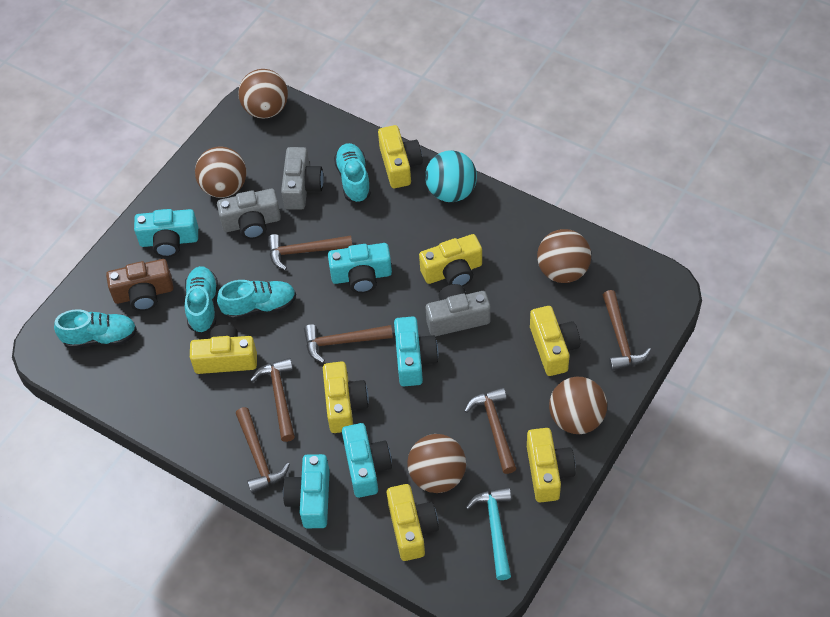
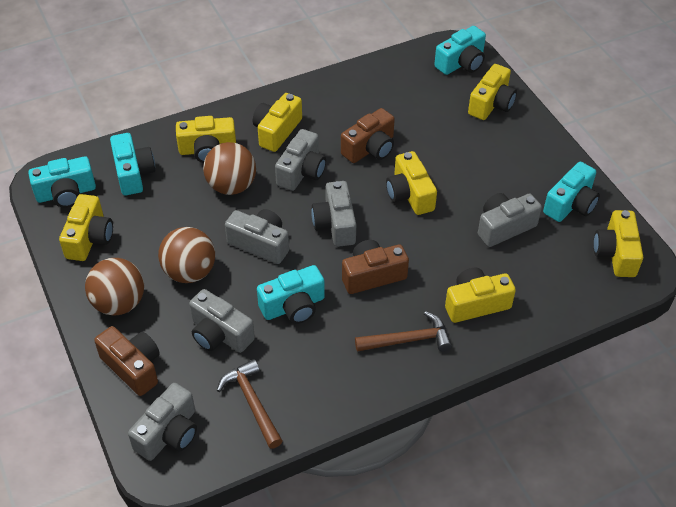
brown ball: 5 -> 3
brown camera: 1 -> 3
brown hammer: 6 -> 2
grey camera: 3 -> 6
turquoise ball: 1 -> 0
turquoise hammer: 1 -> 0
turquoise shoe: 4 -> 0

